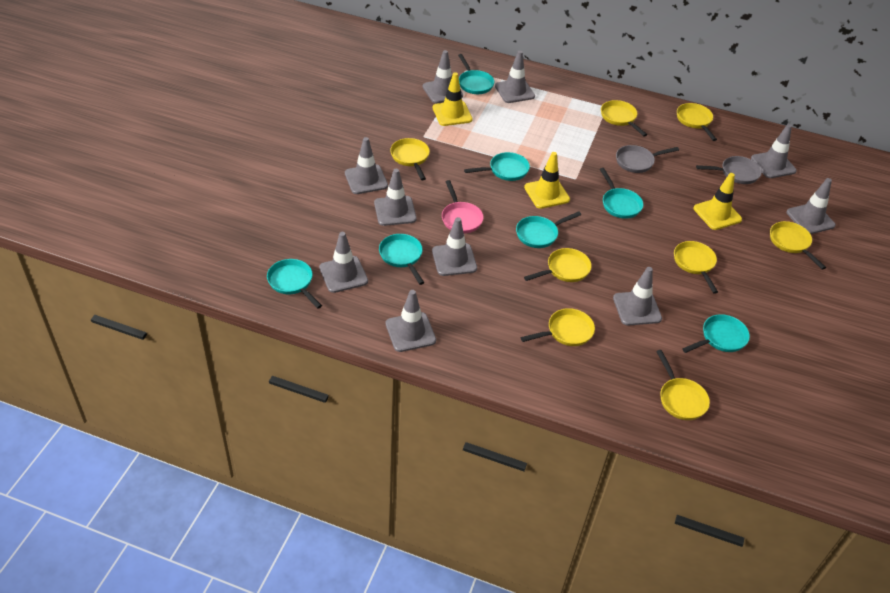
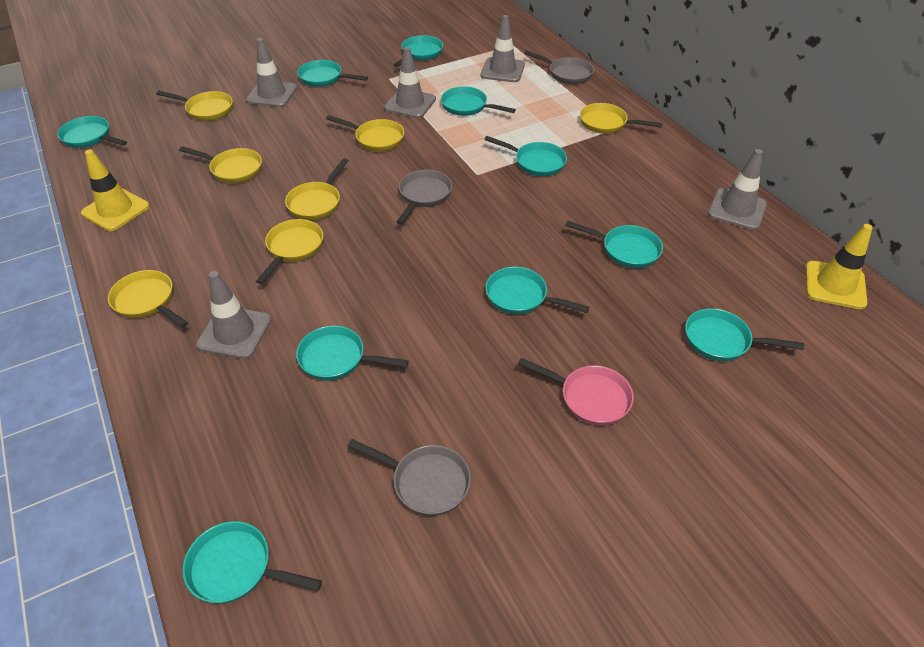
grey pan: 2 -> 3
grey traffic cone: 10 -> 5
turquoise pan: 7 -> 10
yellow pan: 8 -> 7
yellow traffic cone: 3 -> 2

